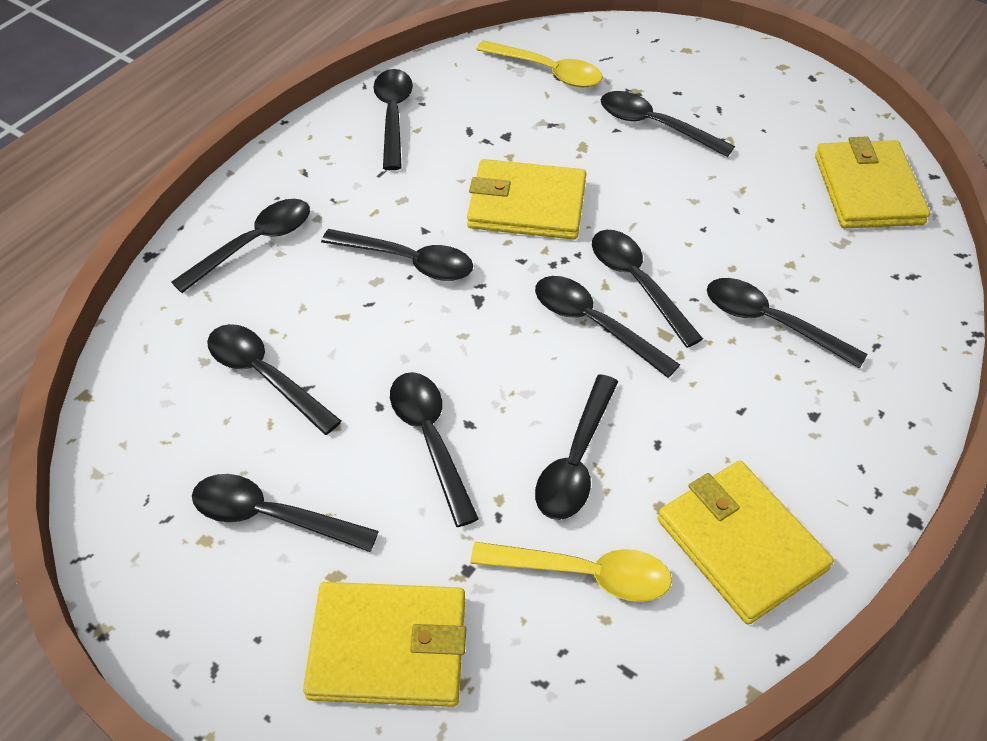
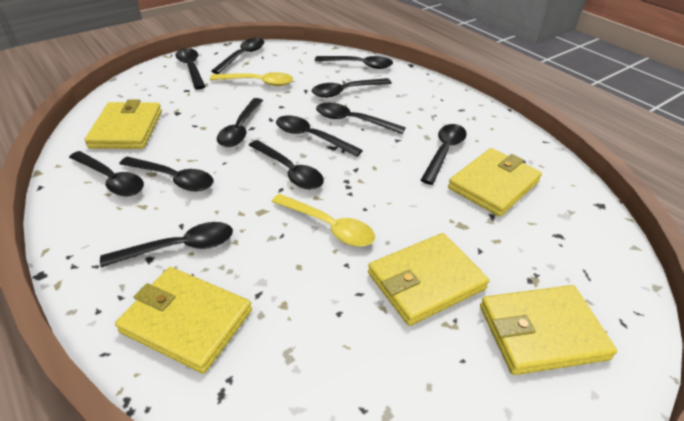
black spoon: 11 -> 12
yellow wallet: 4 -> 5

